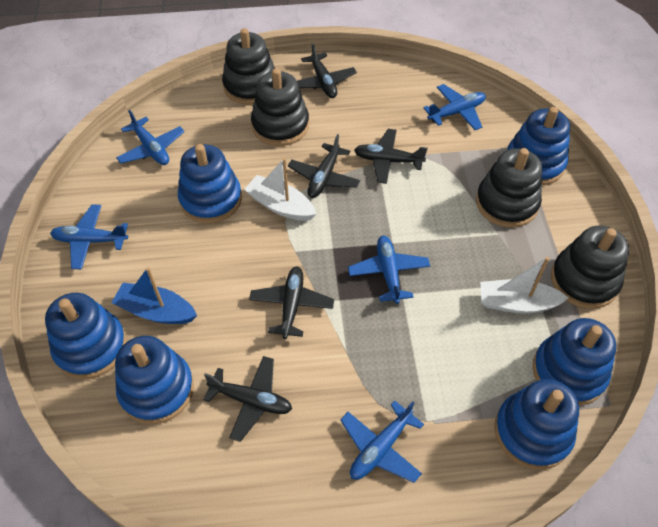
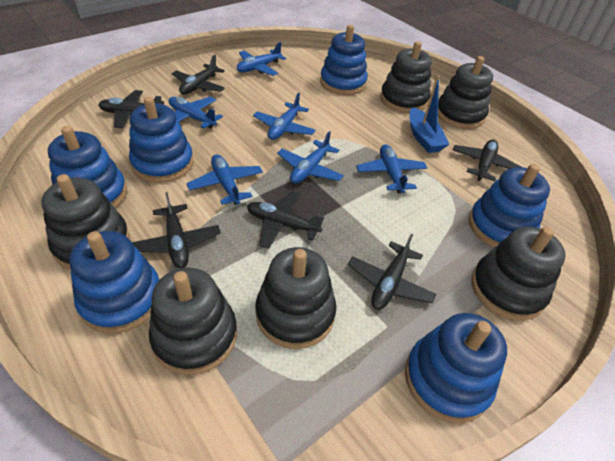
black plane: 5 -> 6
black stacking toy: 4 -> 6
blue plane: 5 -> 6
white boat: 2 -> 0

